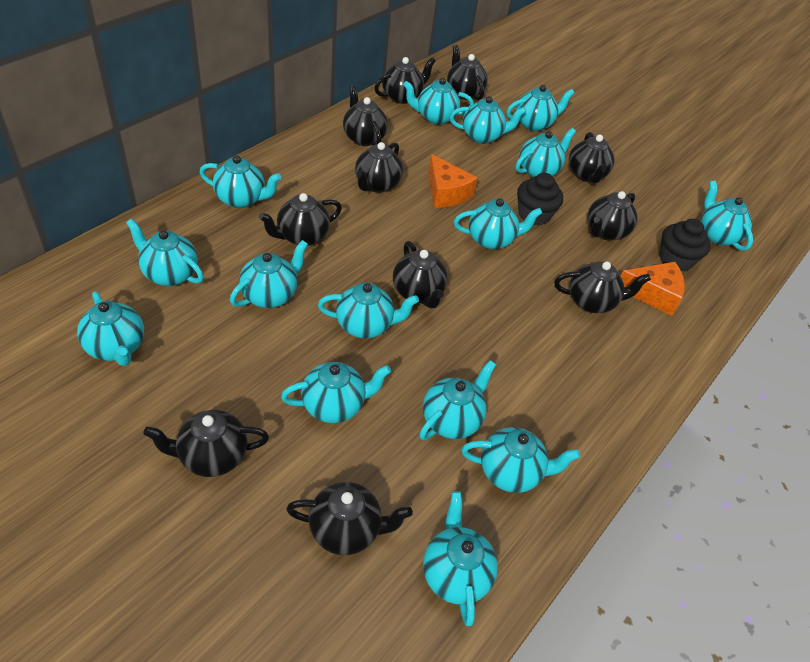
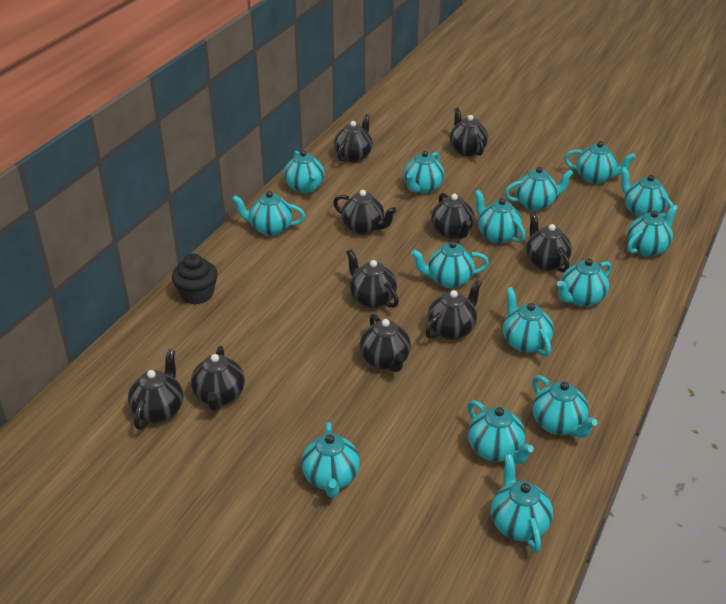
black cupcake: 2 -> 1
black teapot: 11 -> 10
orange cheese: 2 -> 0

